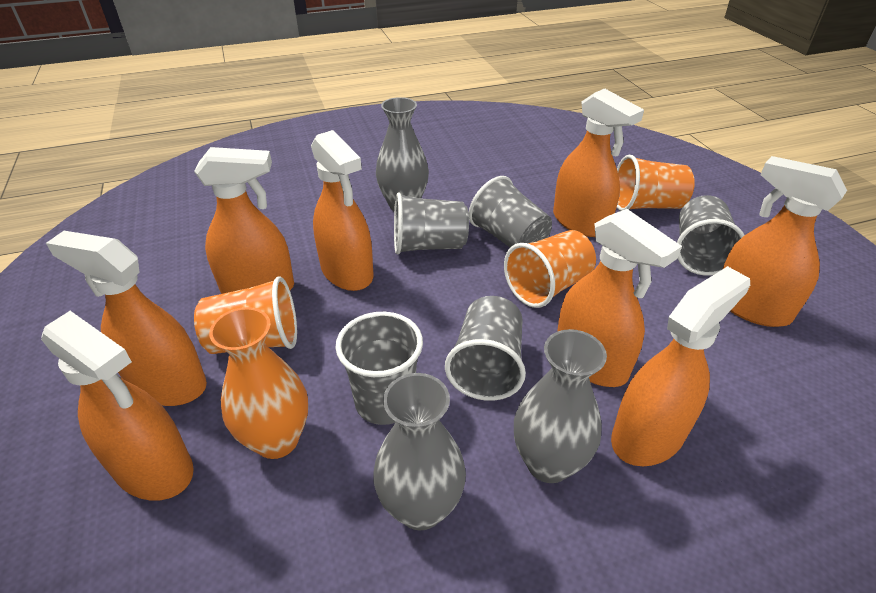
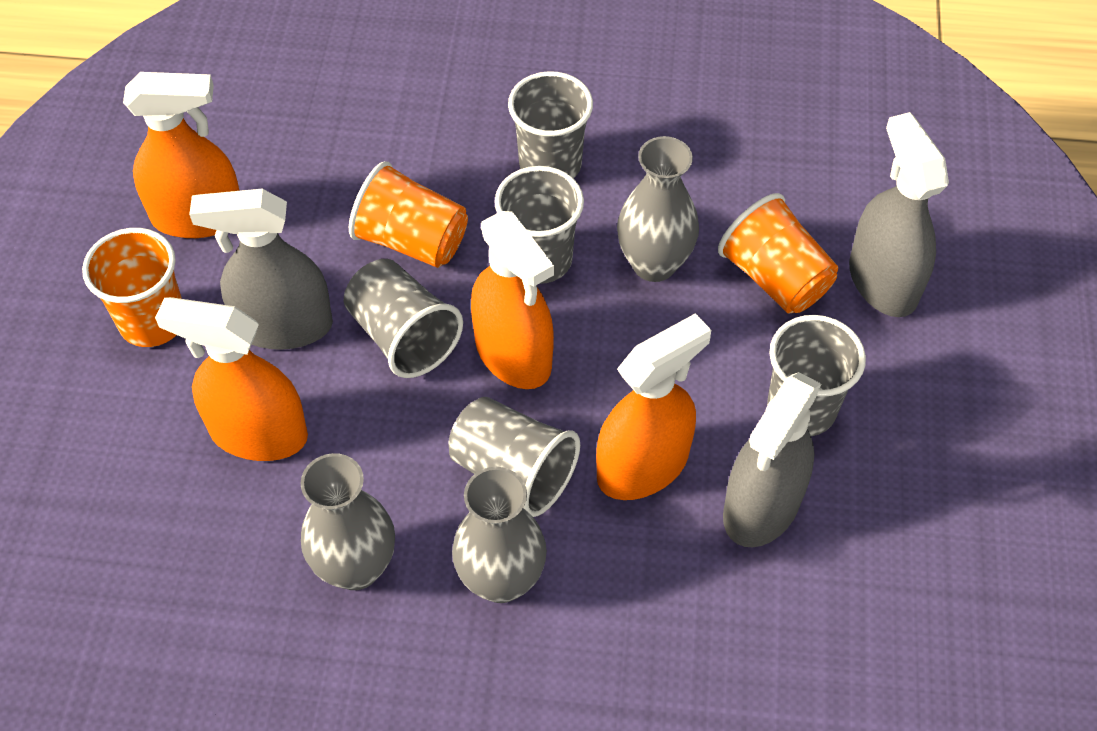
grey spray bottle: 0 -> 3
orange spray bottle: 8 -> 4
orange vase: 1 -> 0

